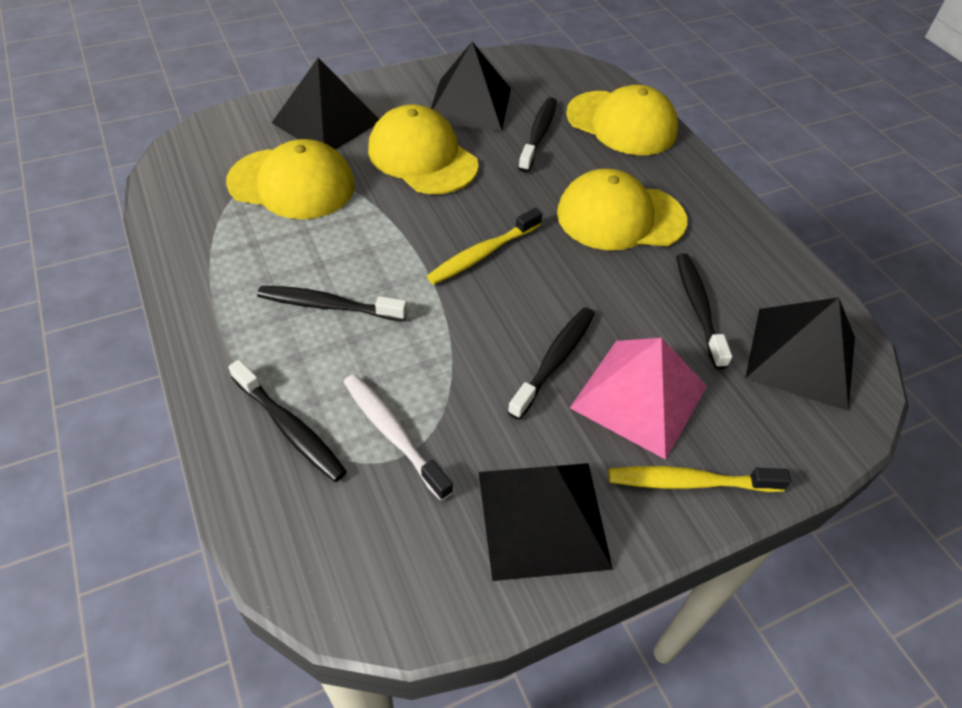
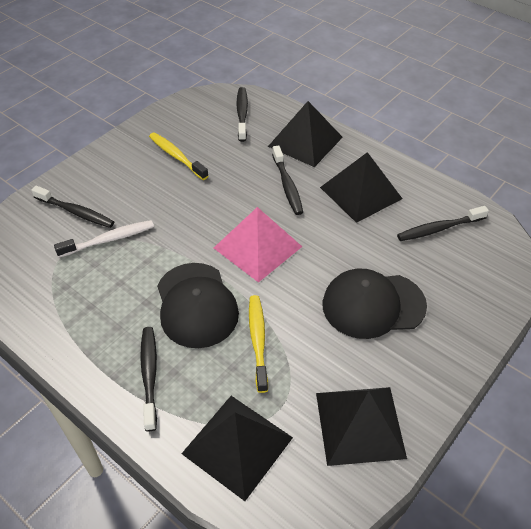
black cap: 0 -> 2
yellow cap: 4 -> 0

